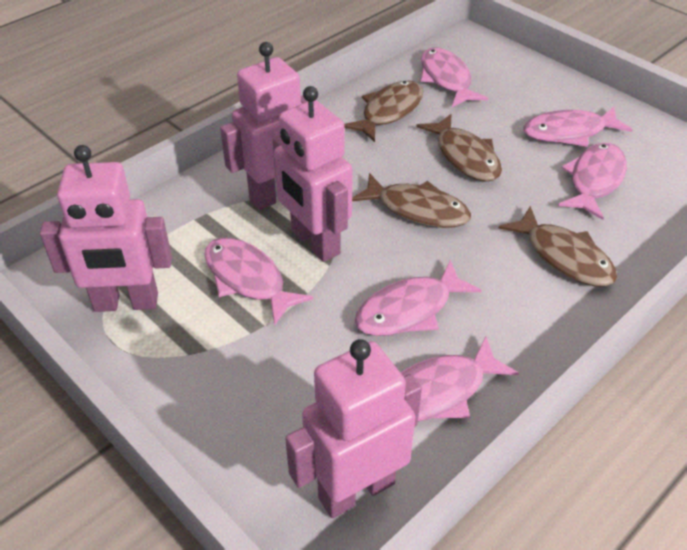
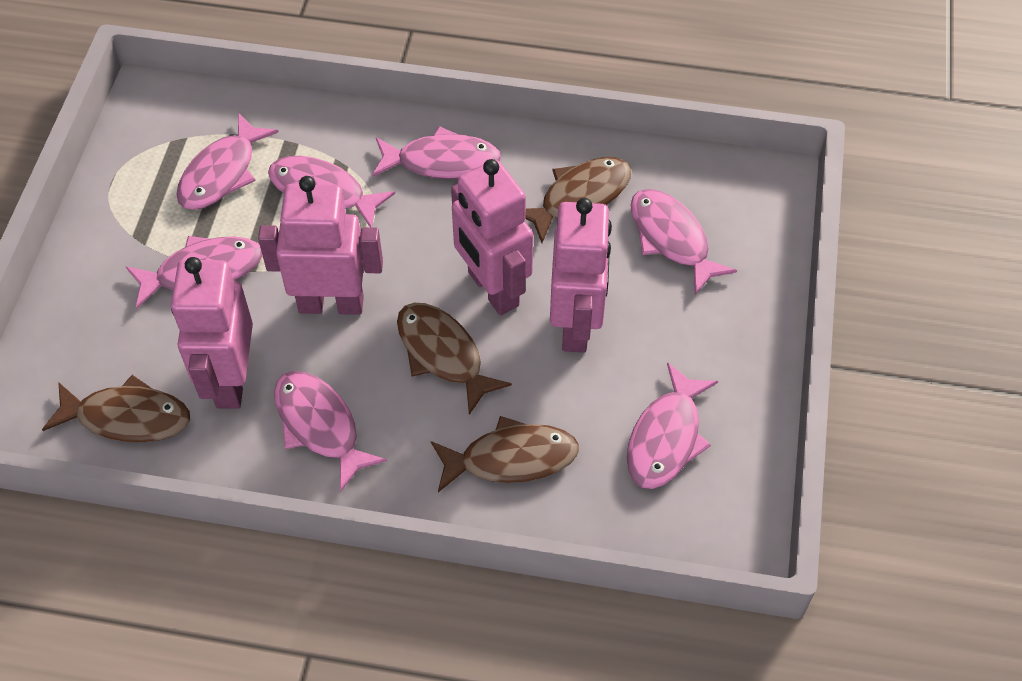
pink fish: 6 -> 7

